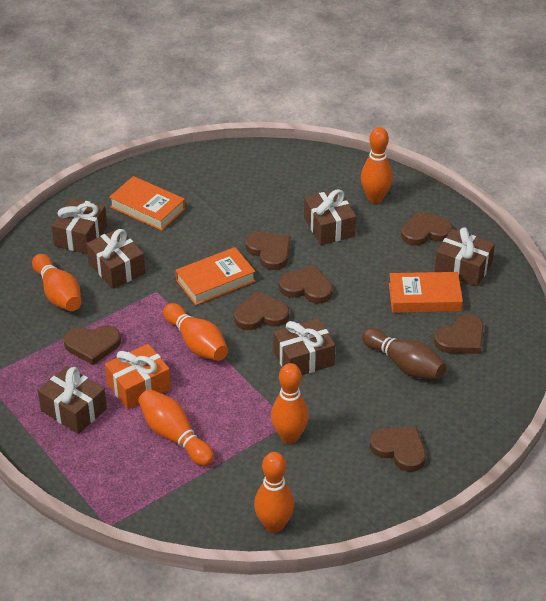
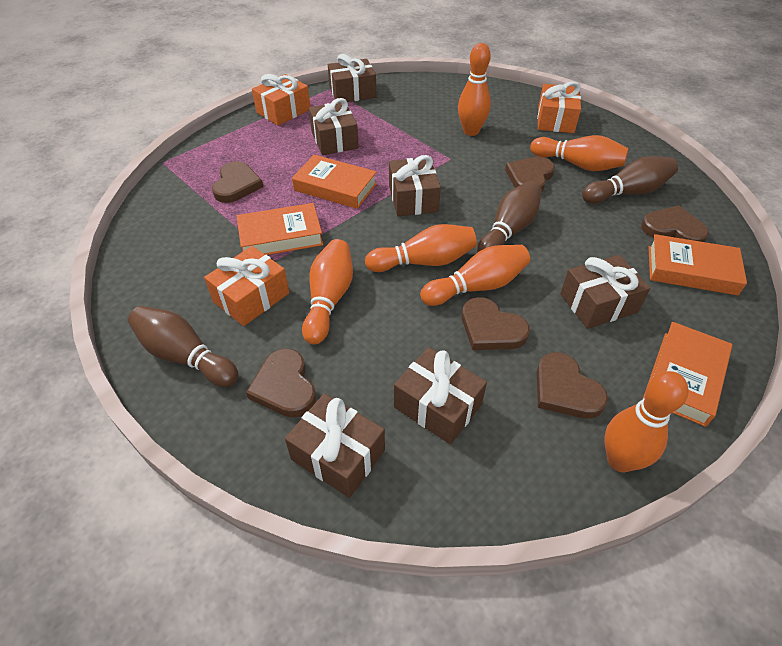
brown bowling pin: 1 -> 3
brown heart: 7 -> 6
orange book: 3 -> 4
orange gift: 1 -> 3

